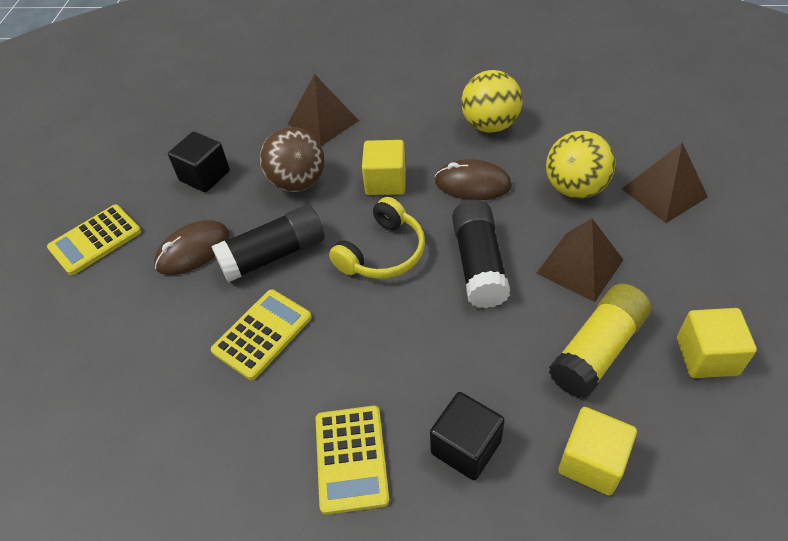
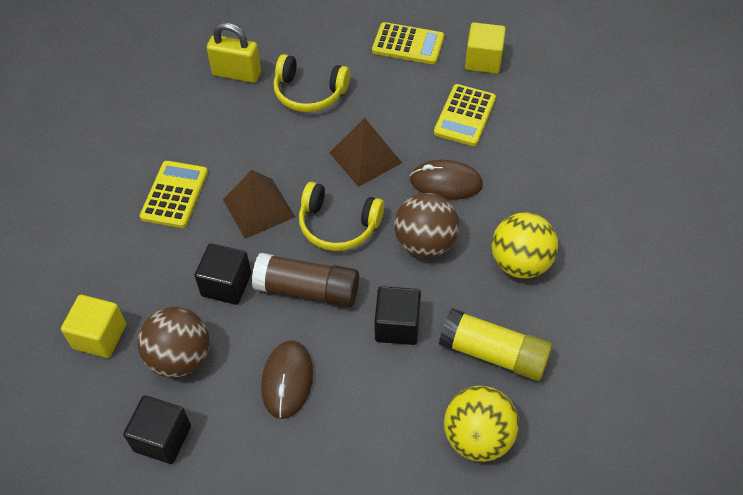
black cube: 2 -> 3
black glue stick: 2 -> 0
brown ball: 1 -> 2
brown glue stick: 0 -> 1
brown pyramid: 3 -> 2
yellow cube: 3 -> 2
yellow headphones: 1 -> 2
yellow padlock: 0 -> 1

